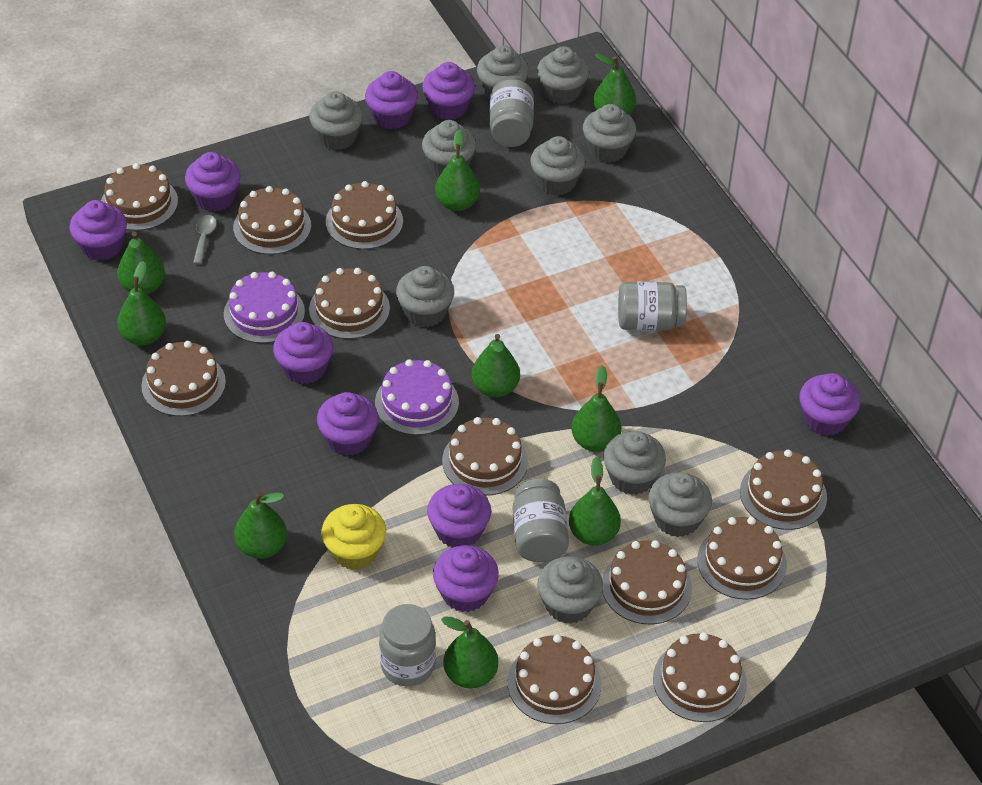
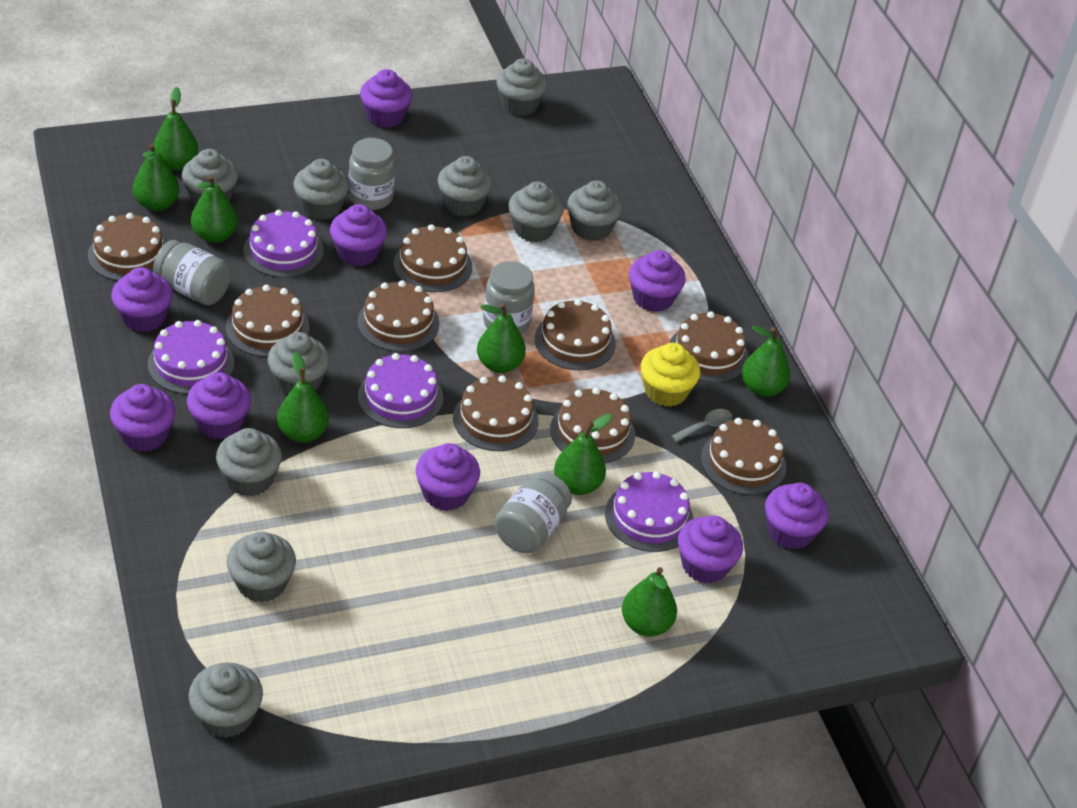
brown cake: 11 -> 9
green pear: 9 -> 8
purple cake: 2 -> 4

